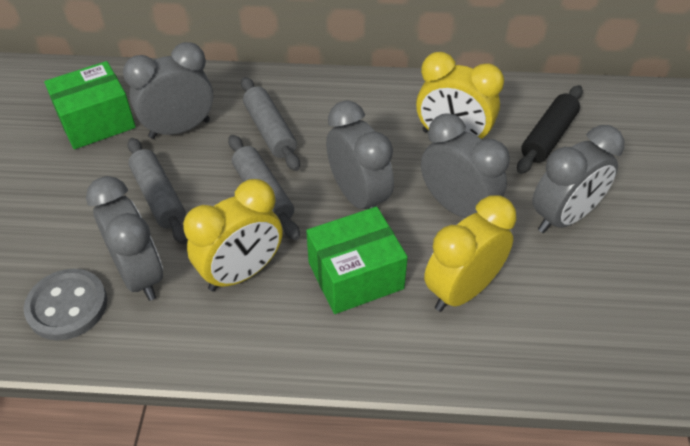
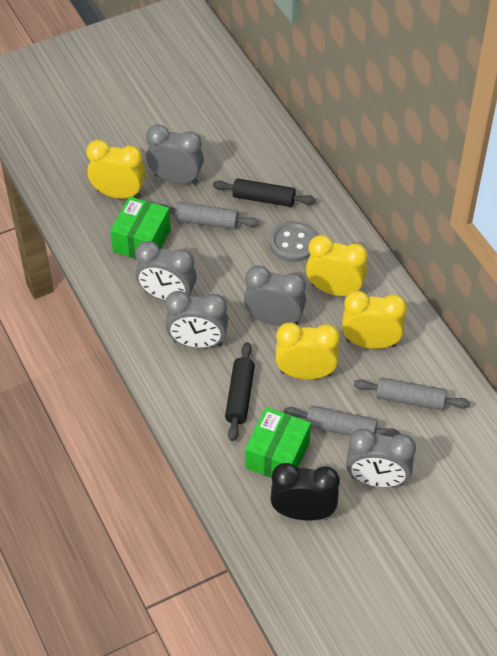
black clock: 0 -> 1
black rolling pin: 1 -> 2
yellow clock: 3 -> 4

